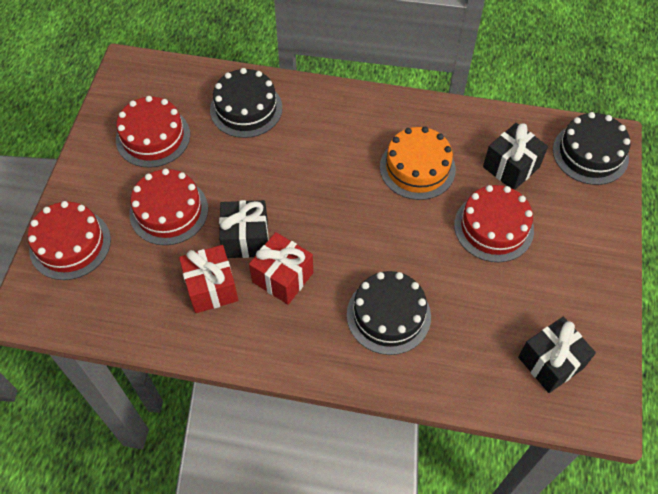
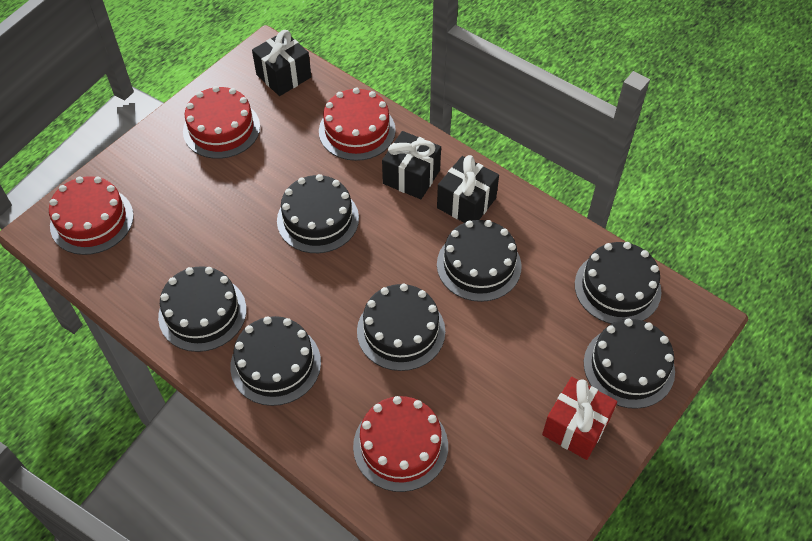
black cake: 3 -> 7
orange cake: 1 -> 0
red gift: 2 -> 1

